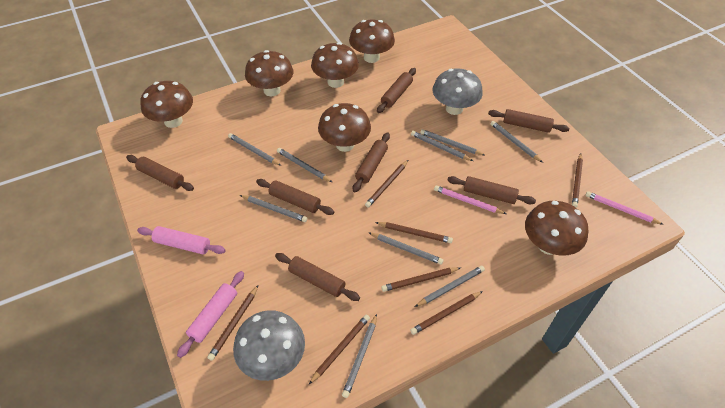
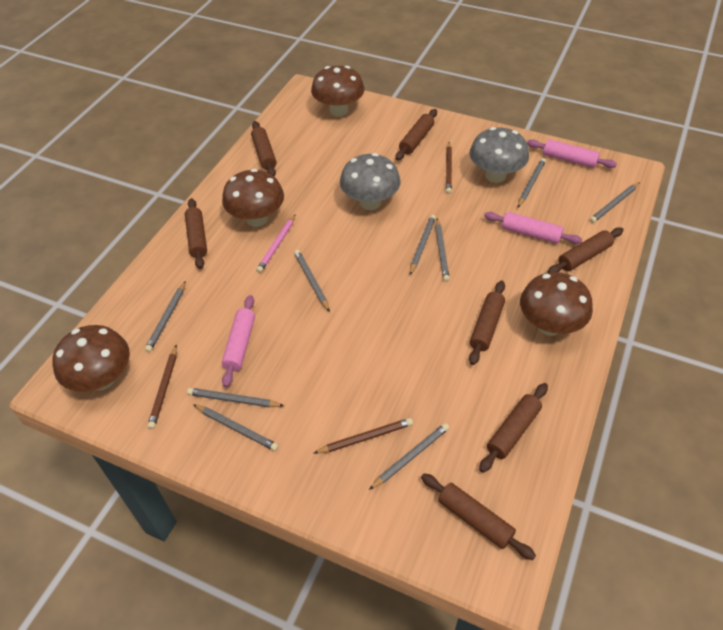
brown mushroom: 6 -> 4
brown pencil: 7 -> 3
pink pencil: 2 -> 1
pink rolling pin: 2 -> 3

